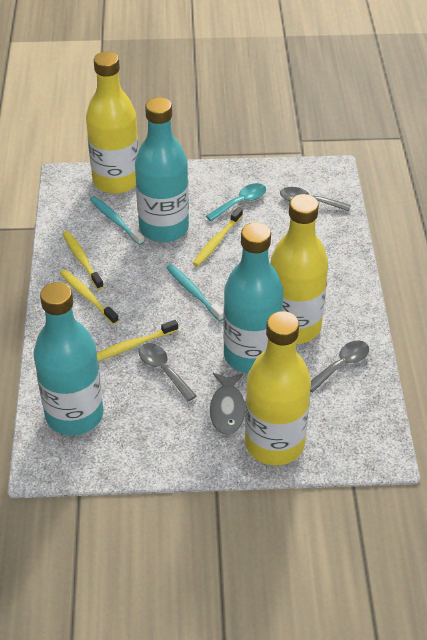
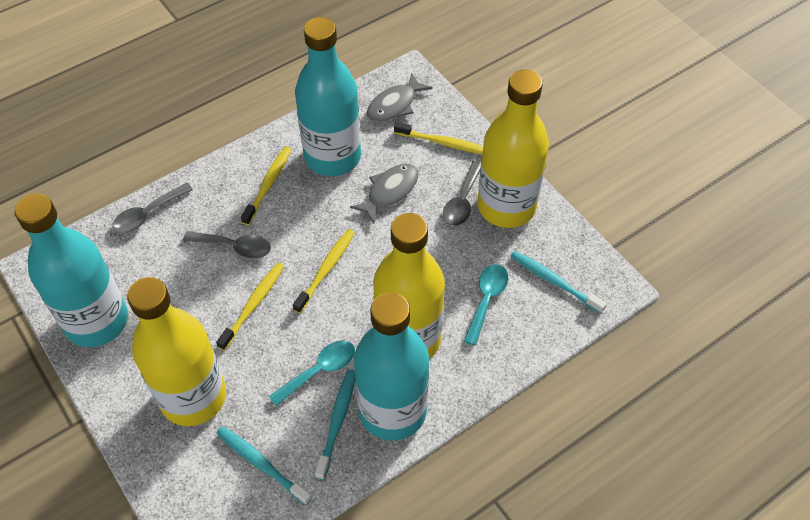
grey fish: 1 -> 2
turquoise spoon: 1 -> 2
turquoise toothbrush: 2 -> 3

